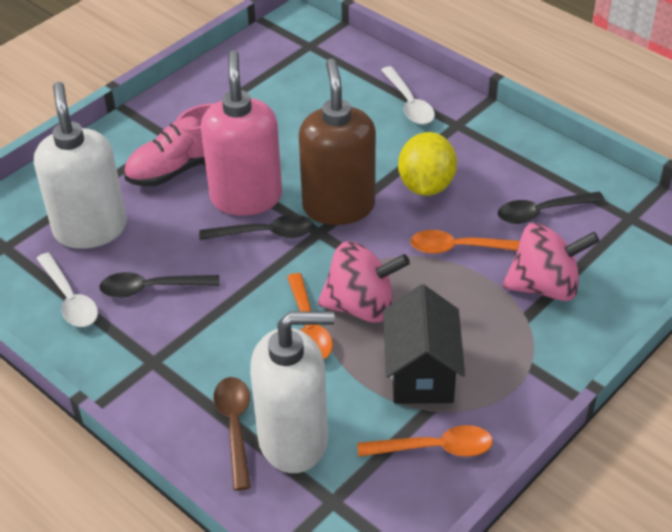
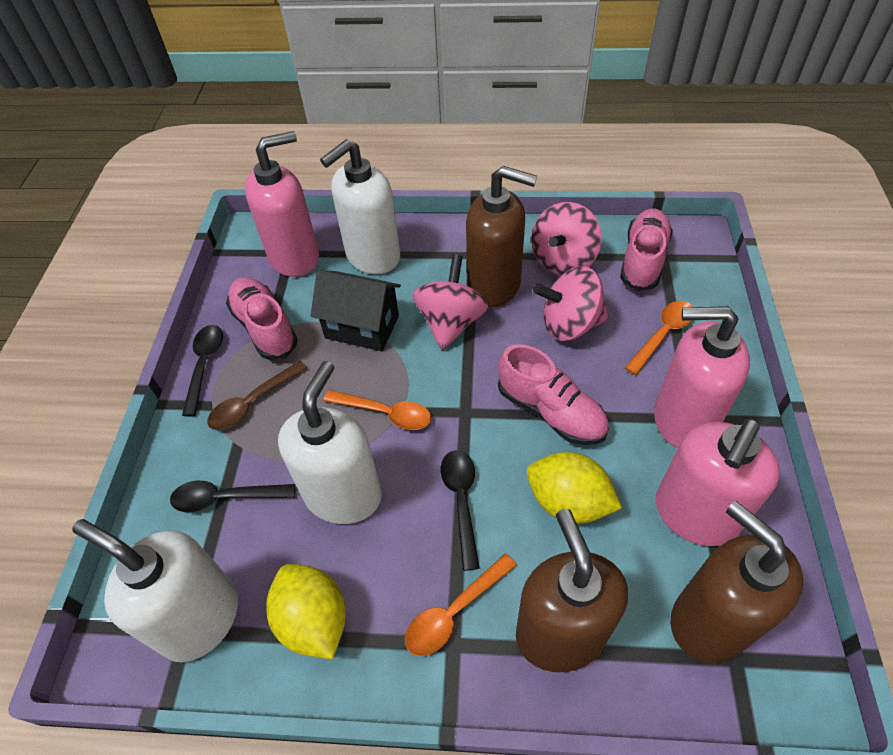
brown soap dispenser: 1 -> 3
pink shoe: 1 -> 3
pink soap dispenser: 1 -> 3
pink spinning top: 2 -> 3
white soap dispenser: 2 -> 3
white spoon: 2 -> 0
yellow lemon: 1 -> 2

